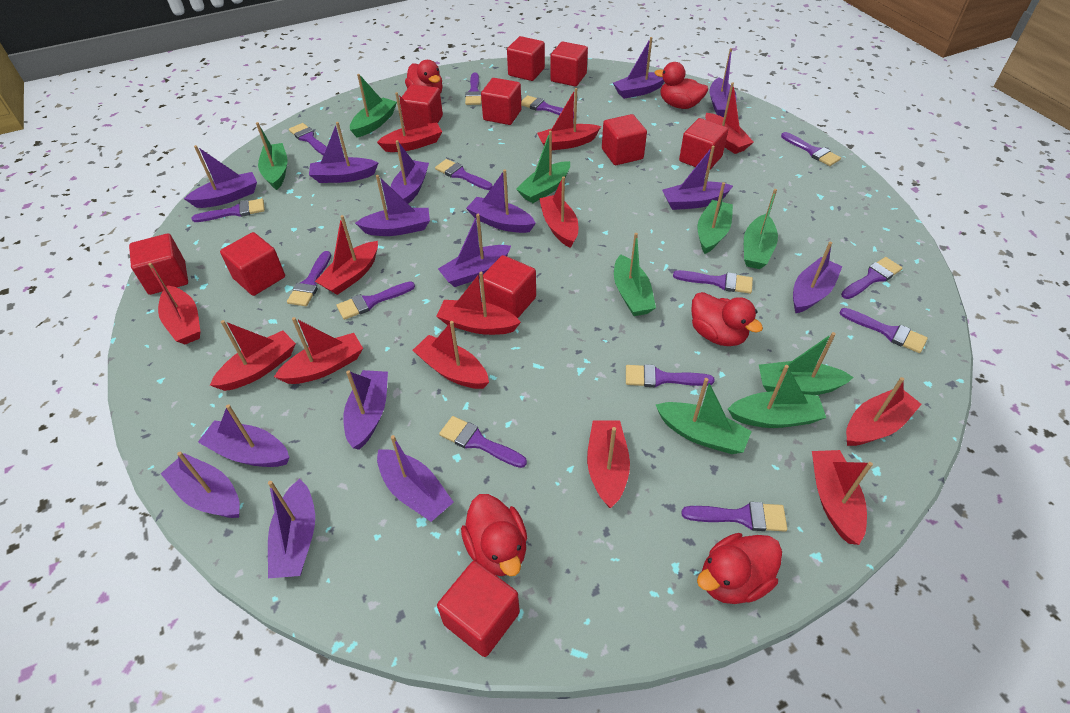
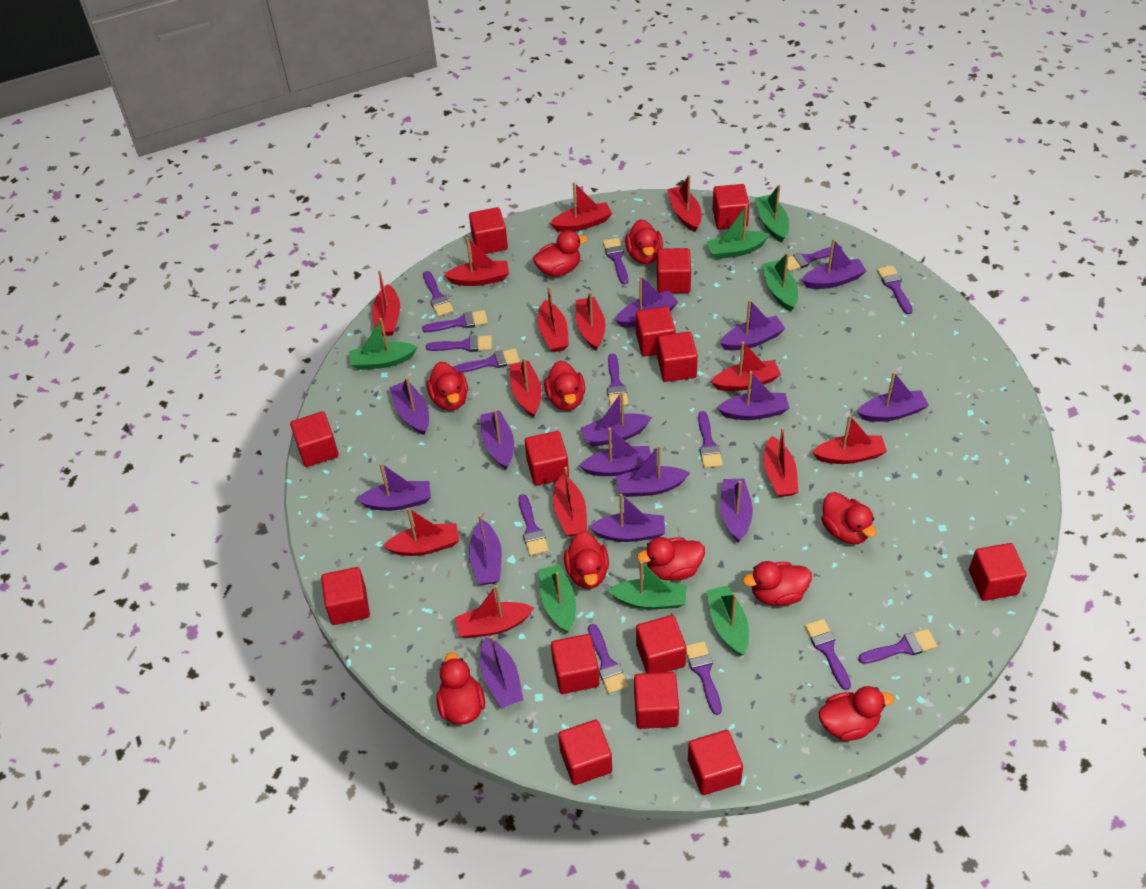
green boat: 9 -> 7
red cube: 10 -> 14
red duck: 5 -> 10

